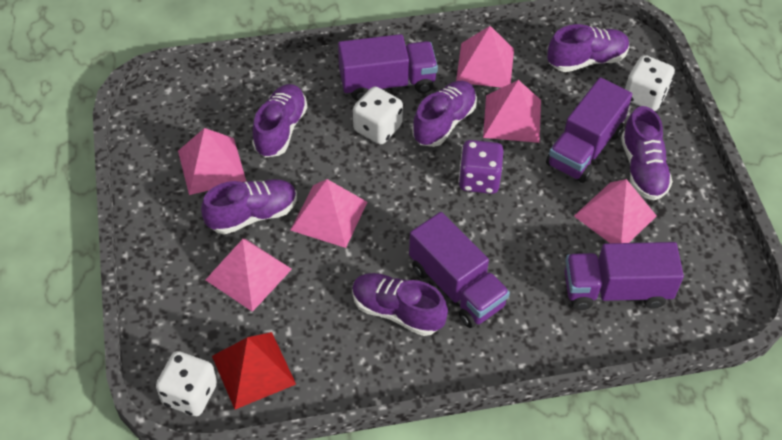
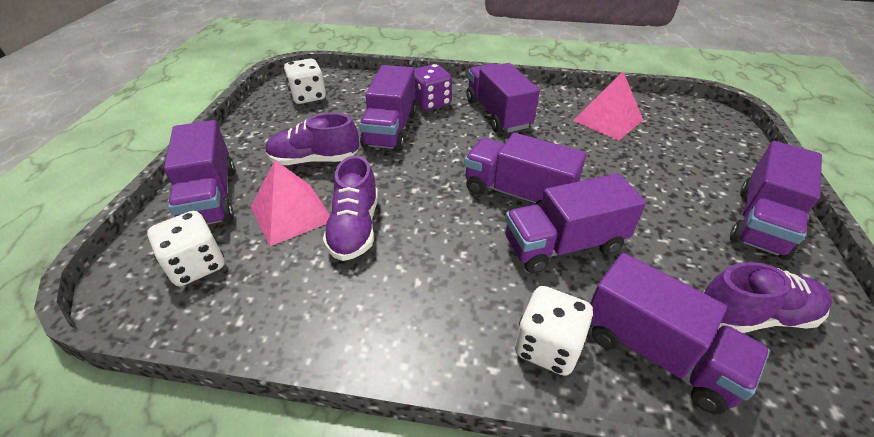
pink pyramid: 6 -> 2
purple shoe: 6 -> 3
purple truck: 4 -> 7
red pyramid: 1 -> 0

